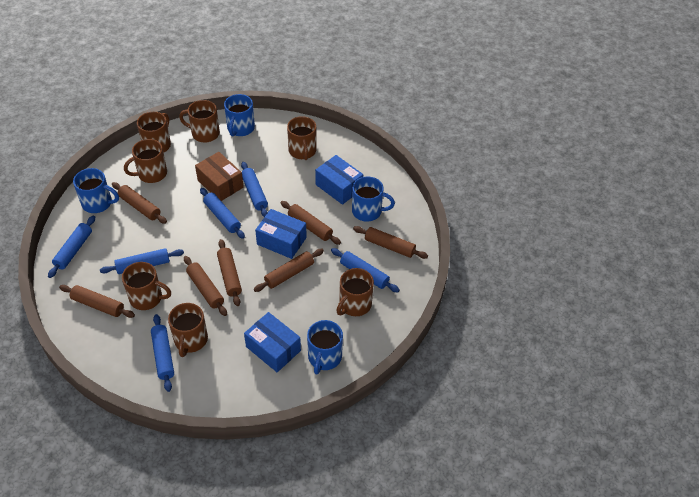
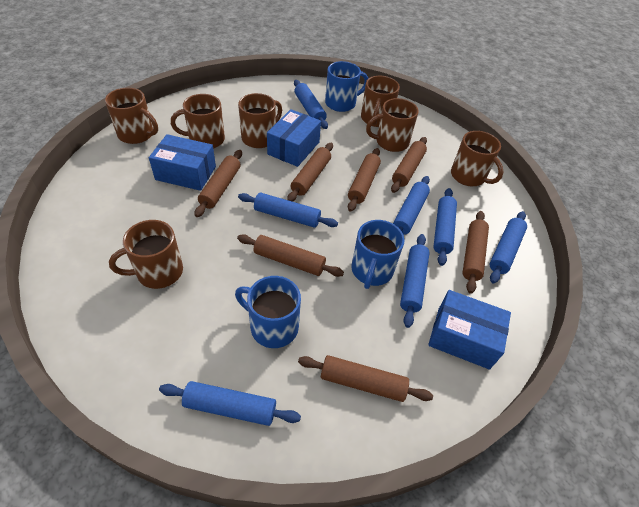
blue mug: 4 -> 3
blue rolling pin: 6 -> 7
brown box: 1 -> 0

